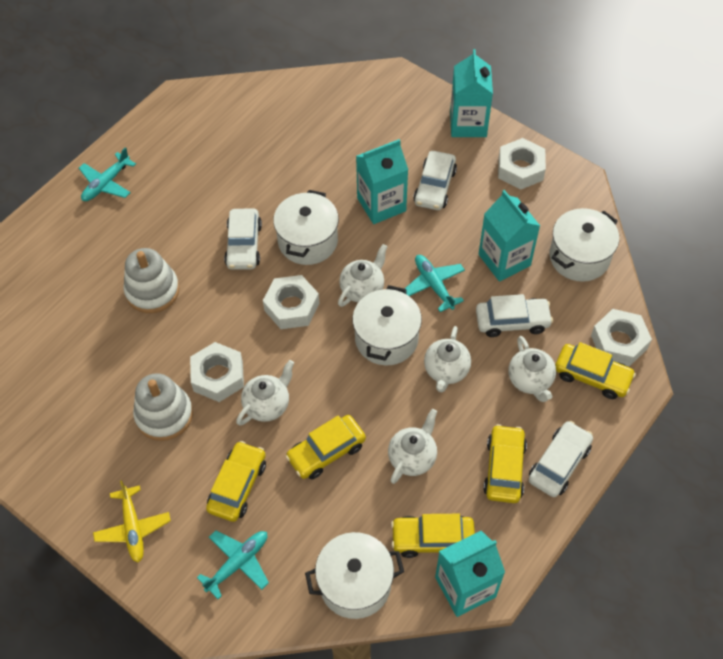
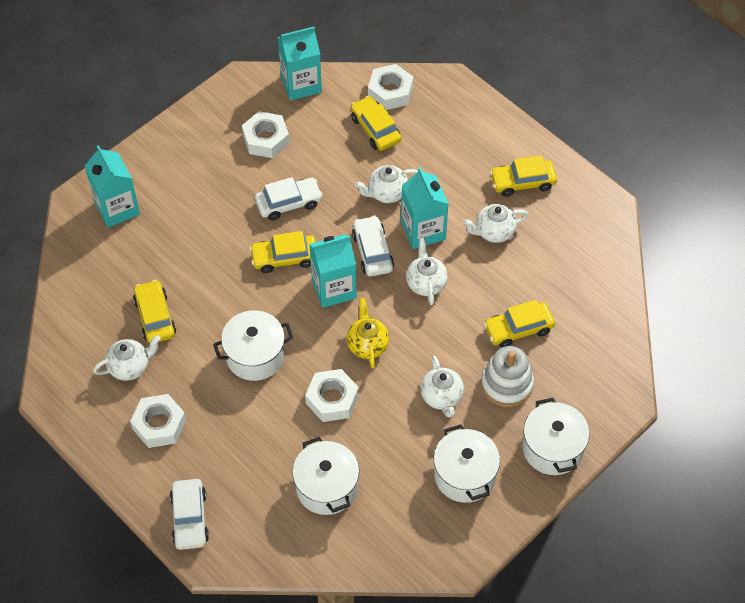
turquoise plane: 3 -> 0
white car: 4 -> 3
white stacking toy: 2 -> 1
yellow plane: 1 -> 0
yellow teapot: 0 -> 1

